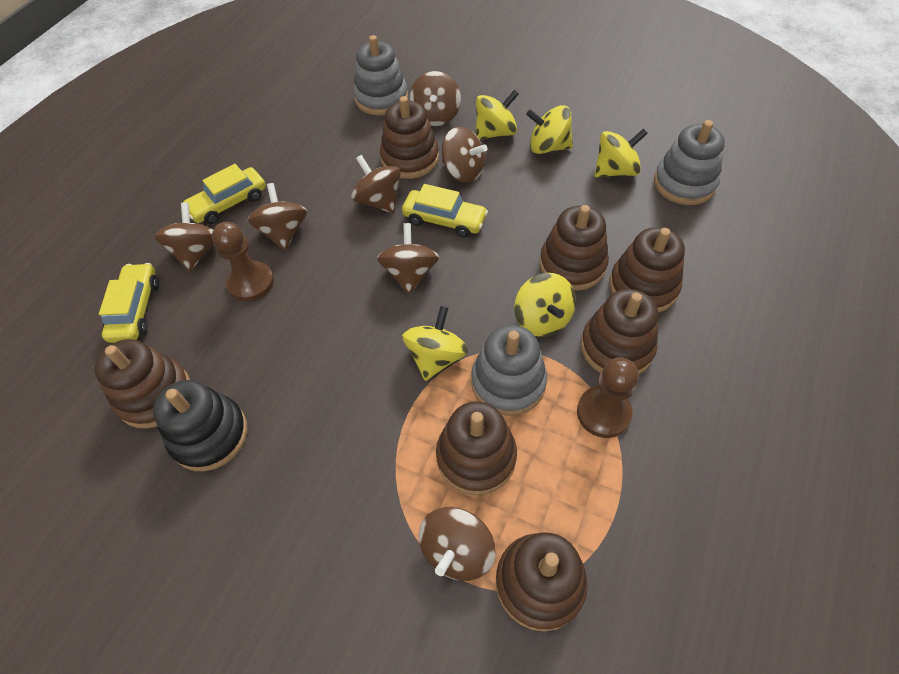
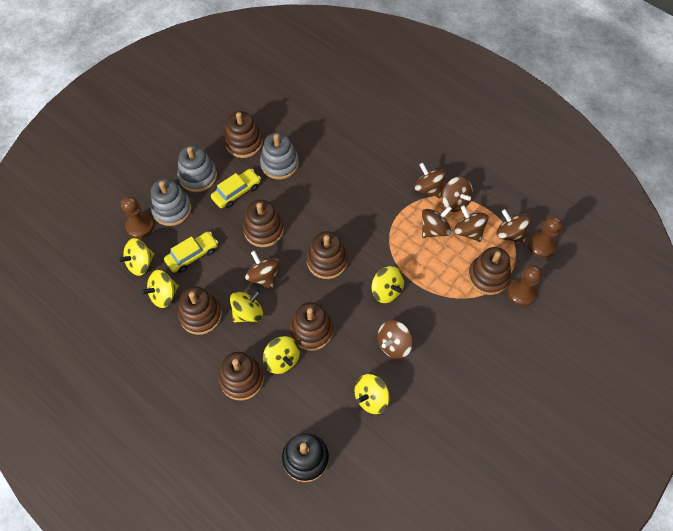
brown pawn: 2 -> 3
yellow car: 3 -> 2
yellow spinning top: 5 -> 6

